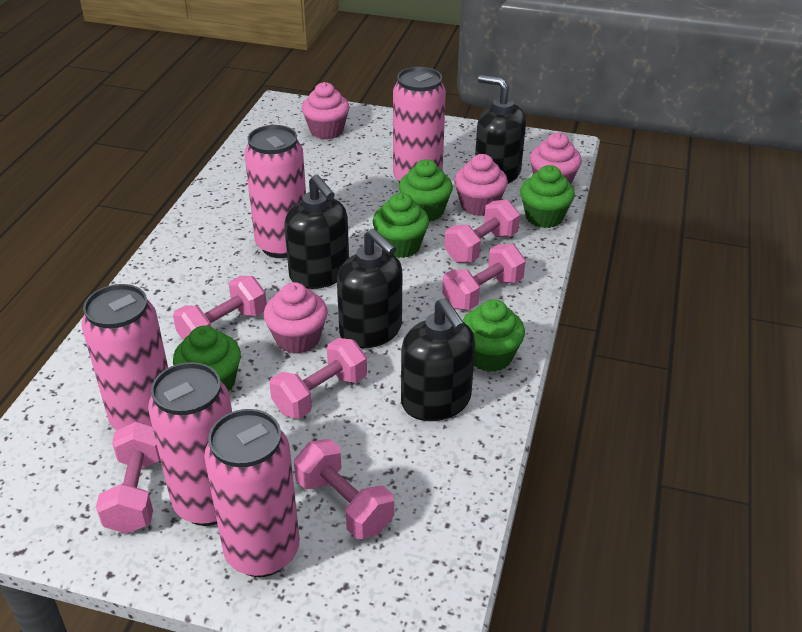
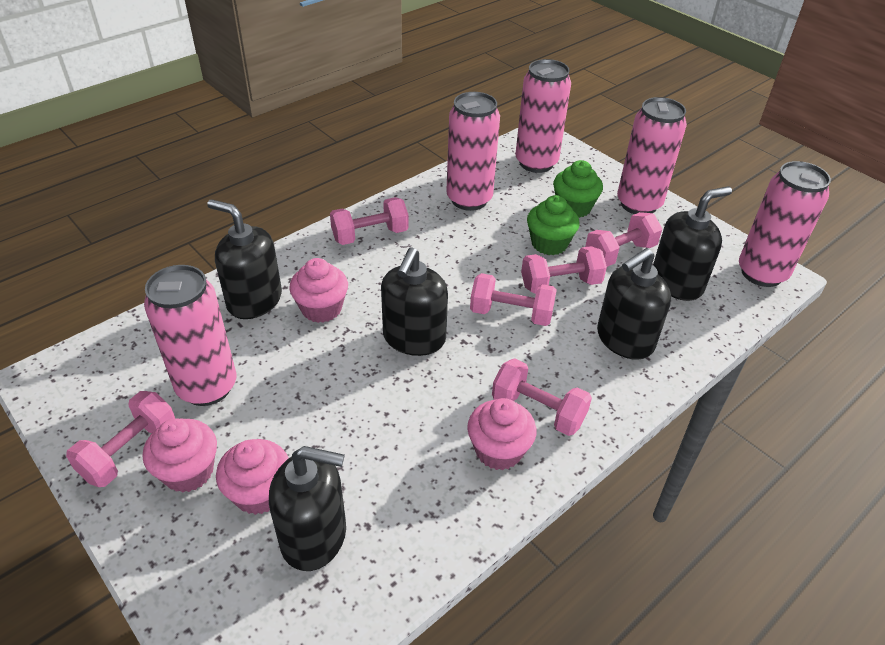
black soap dispenser: 4 -> 5
green cupcake: 5 -> 2

